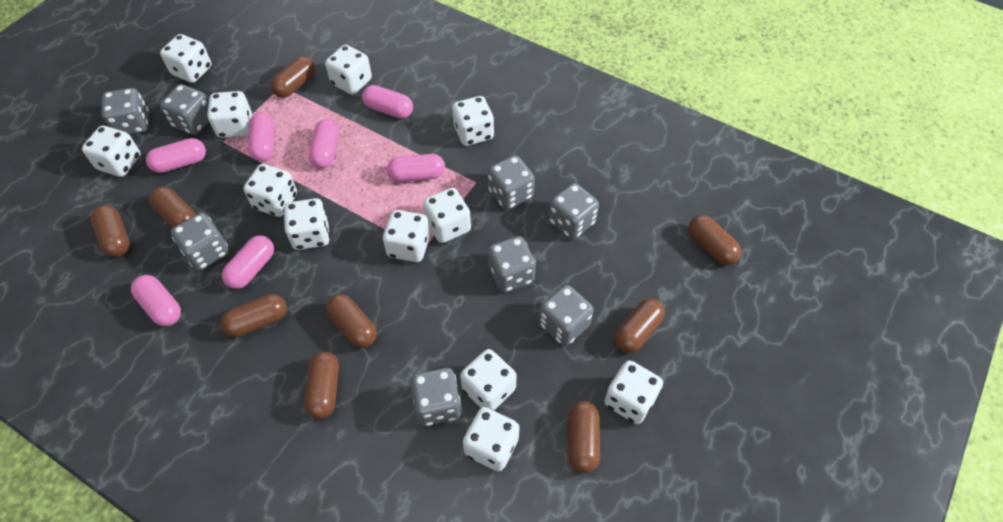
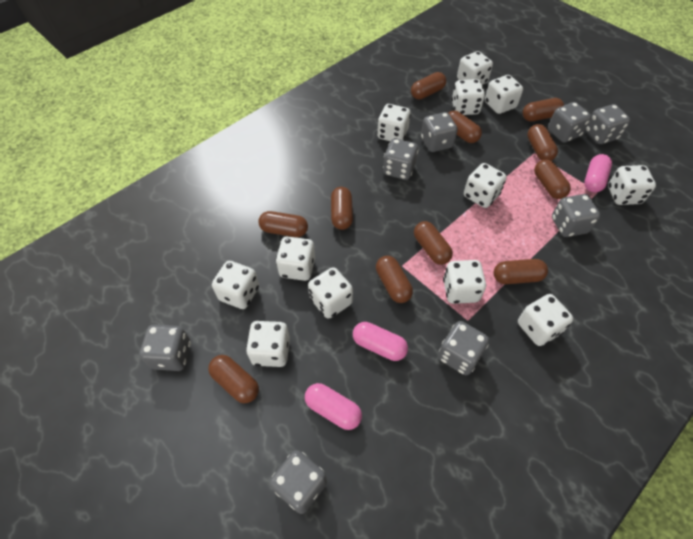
brown capsule: 9 -> 11
pink capsule: 7 -> 3

